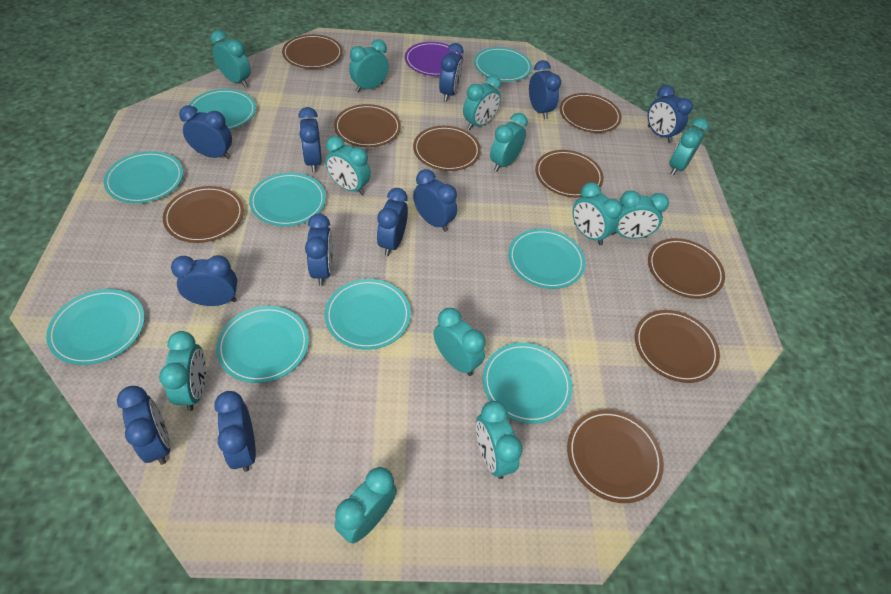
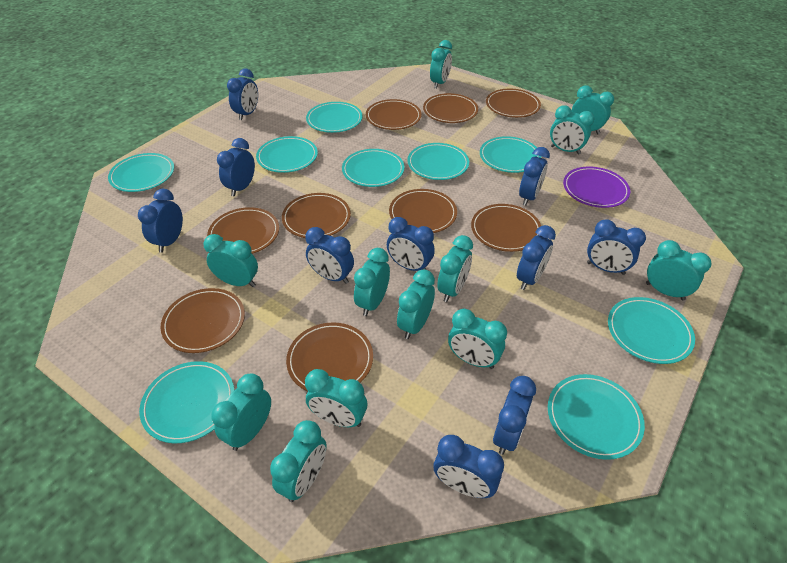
blue clock: 11 -> 10

